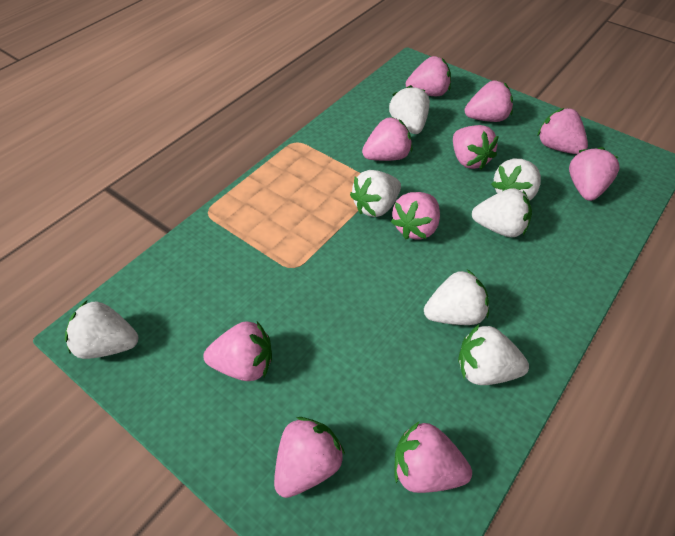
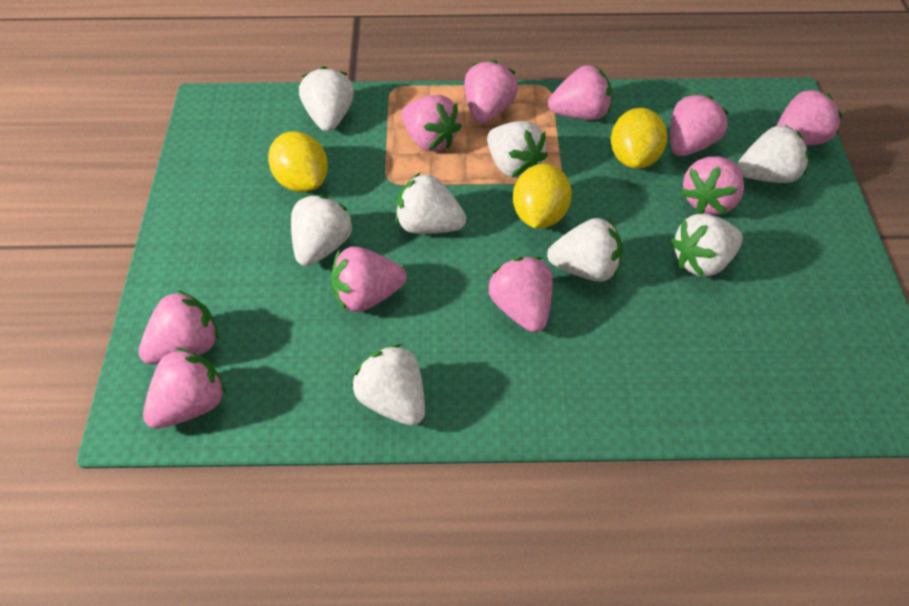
white strawberry: 7 -> 8
yellow lemon: 0 -> 3

